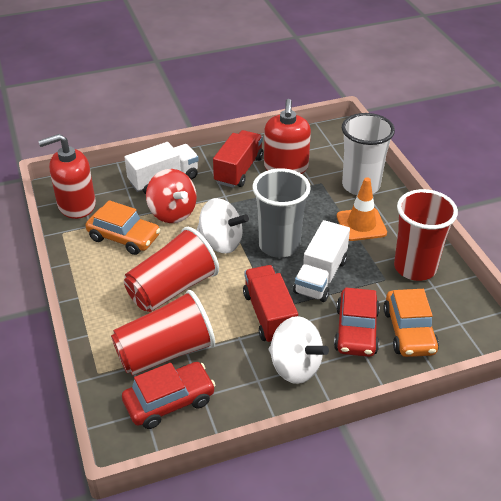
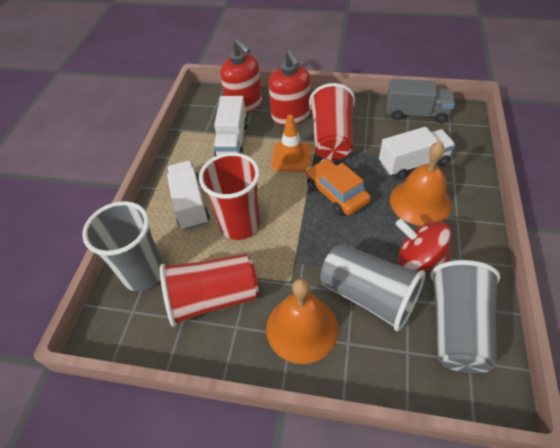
grey cup: 1 -> 3
grey truck: 0 -> 1
orange bell: 0 -> 2
orange car: 2 -> 1
red car: 2 -> 0
red truck: 2 -> 0
white cup: 1 -> 0
white spinning top: 2 -> 0
white truck: 2 -> 3

